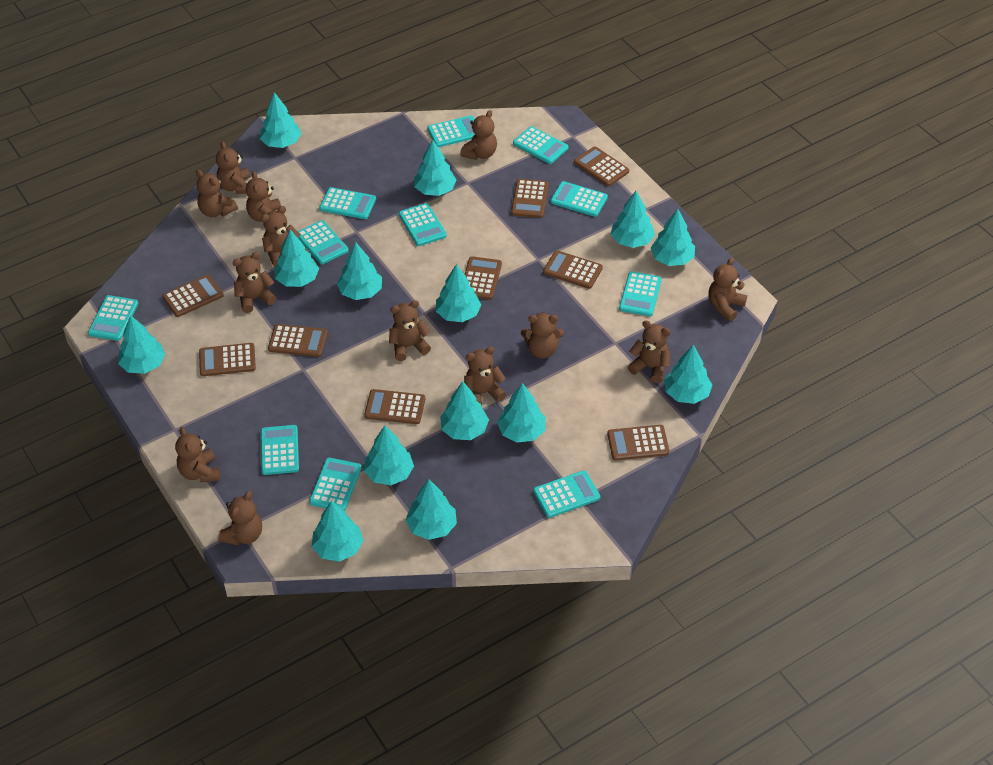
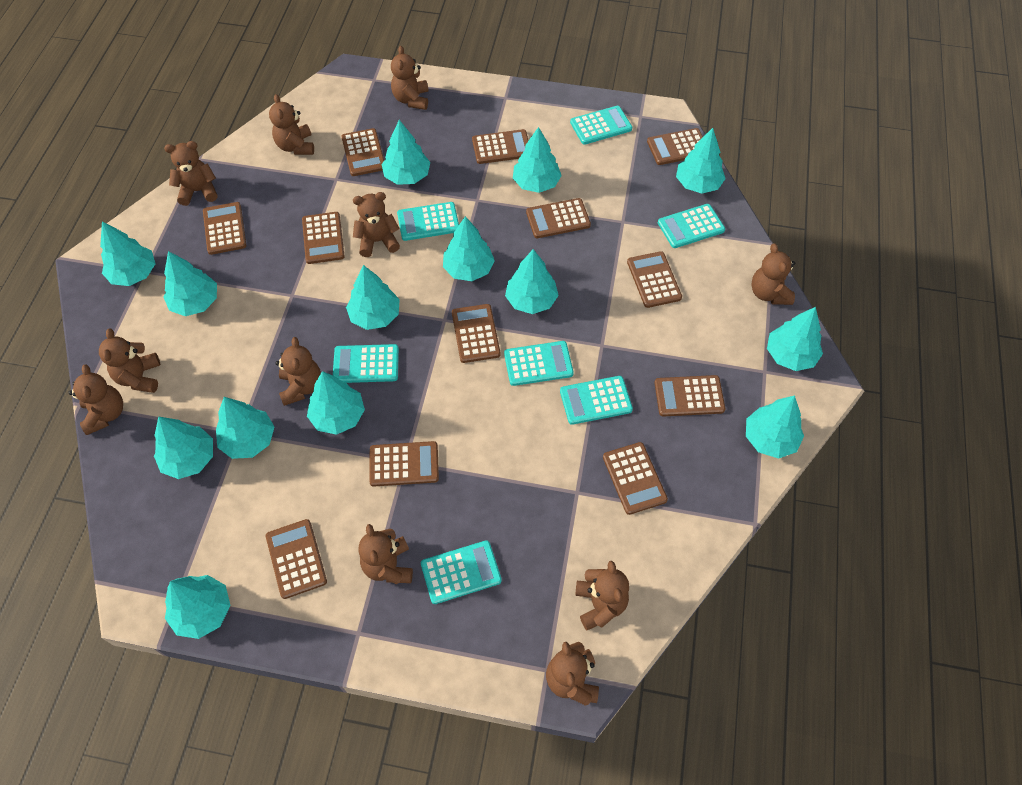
brown calculator: 9 -> 12
brown teddy bear: 13 -> 11
turquoise calculator: 11 -> 7

